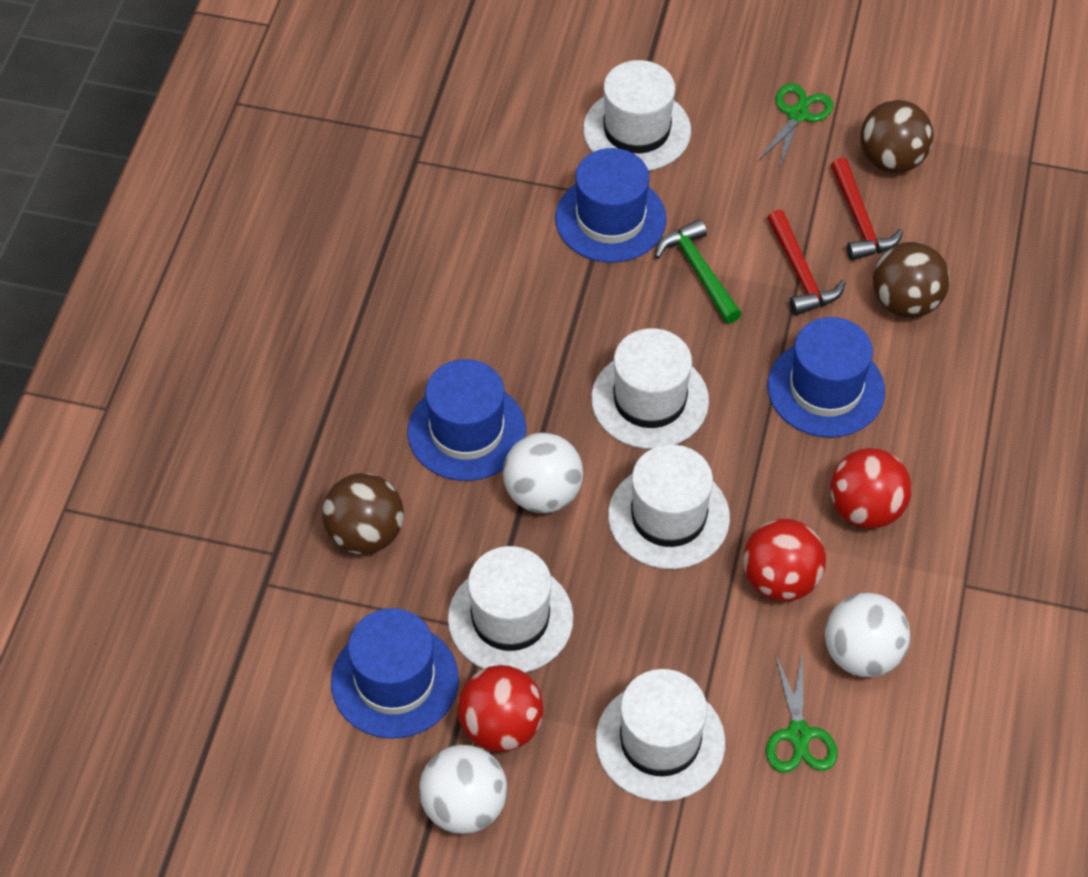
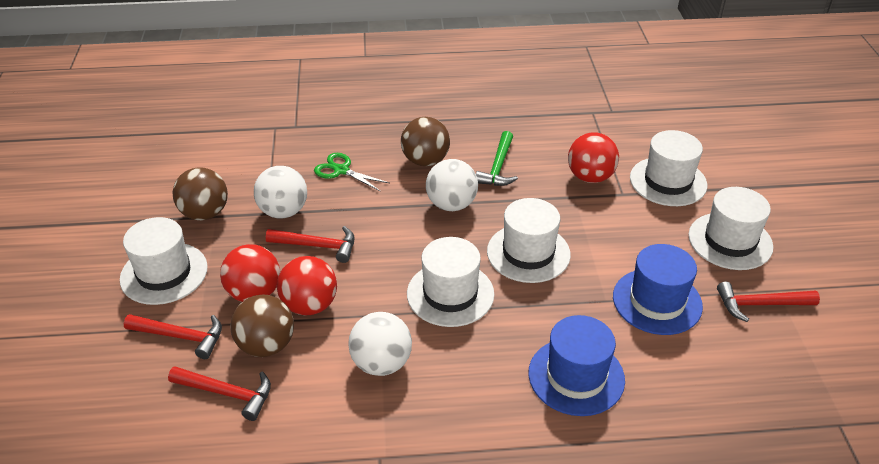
blue hat: 4 -> 2
green scissors: 2 -> 1
red hammer: 2 -> 4

